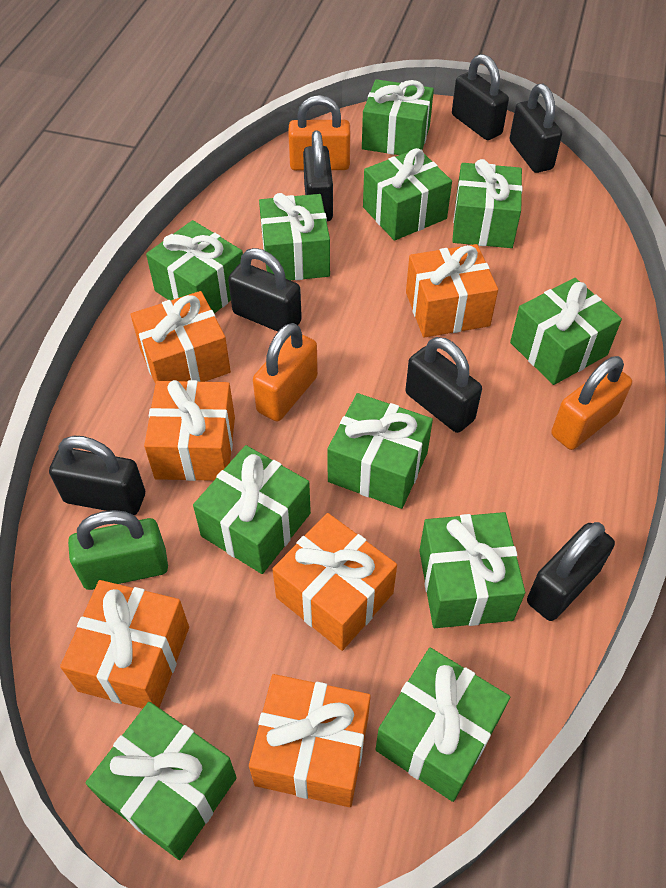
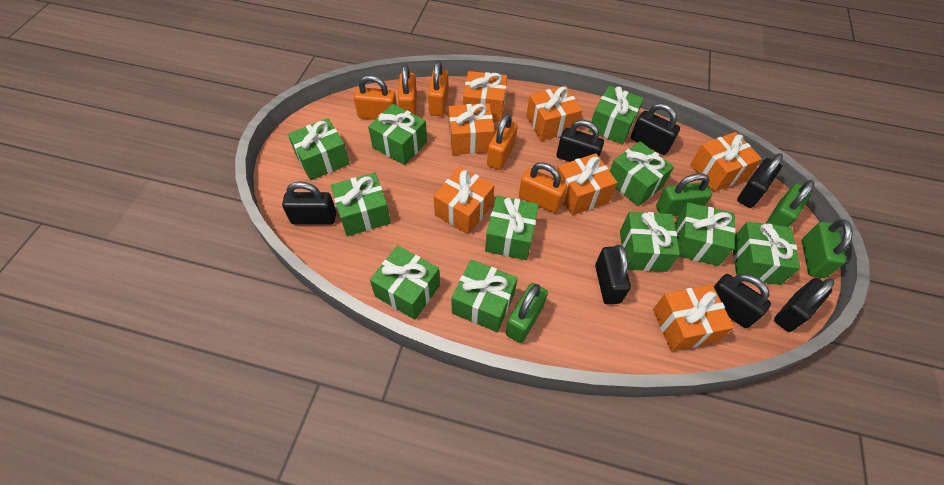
green padlock: 1 -> 4
orange gift: 6 -> 7
orange padlock: 3 -> 5

